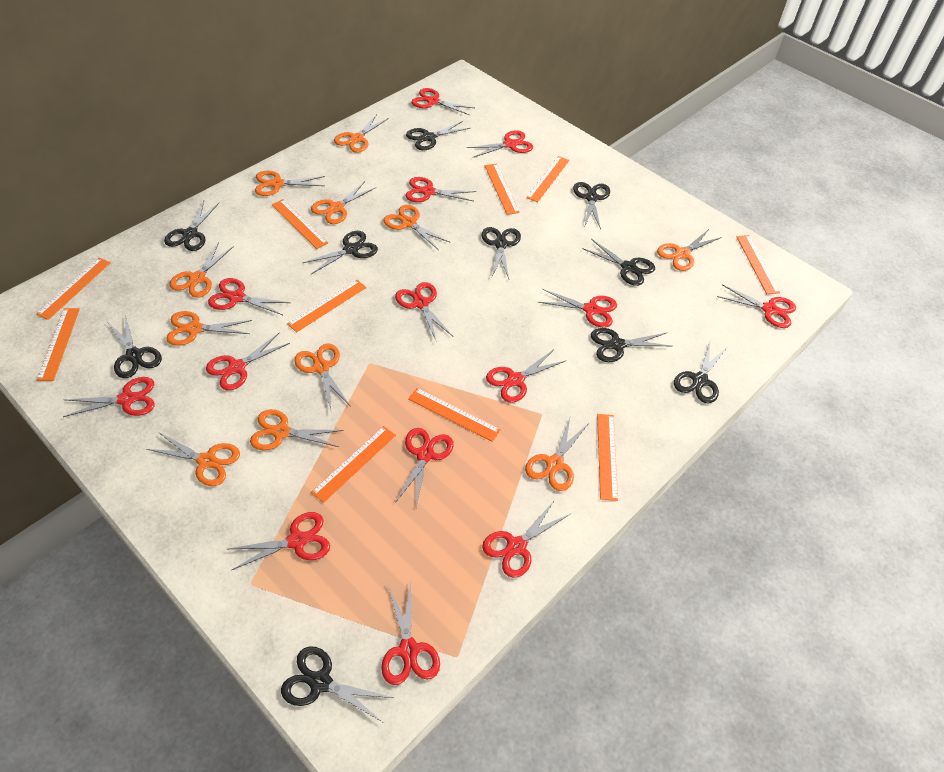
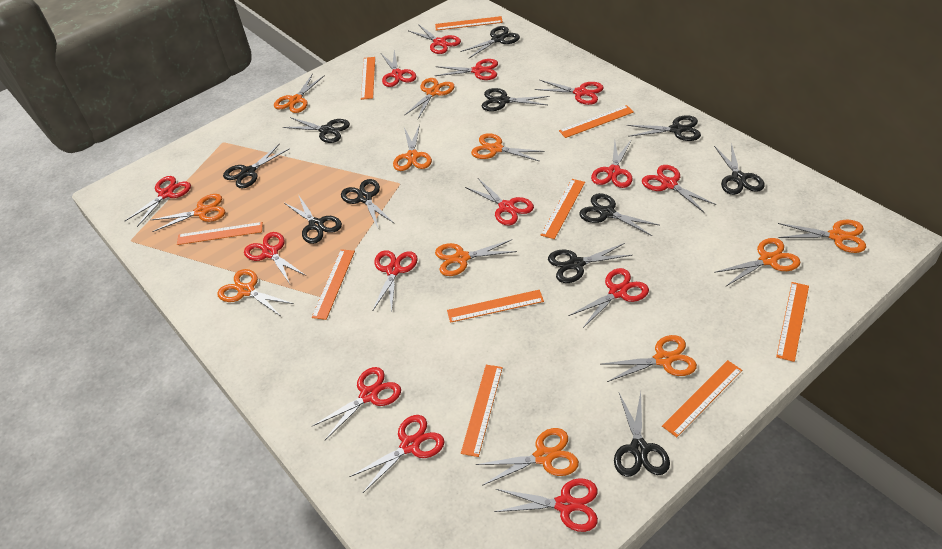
black scissors: 10 -> 11

